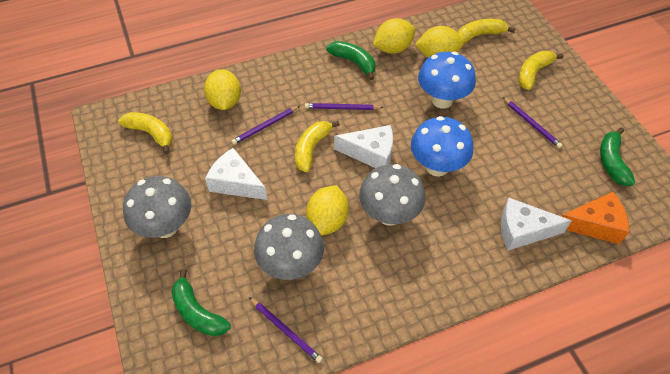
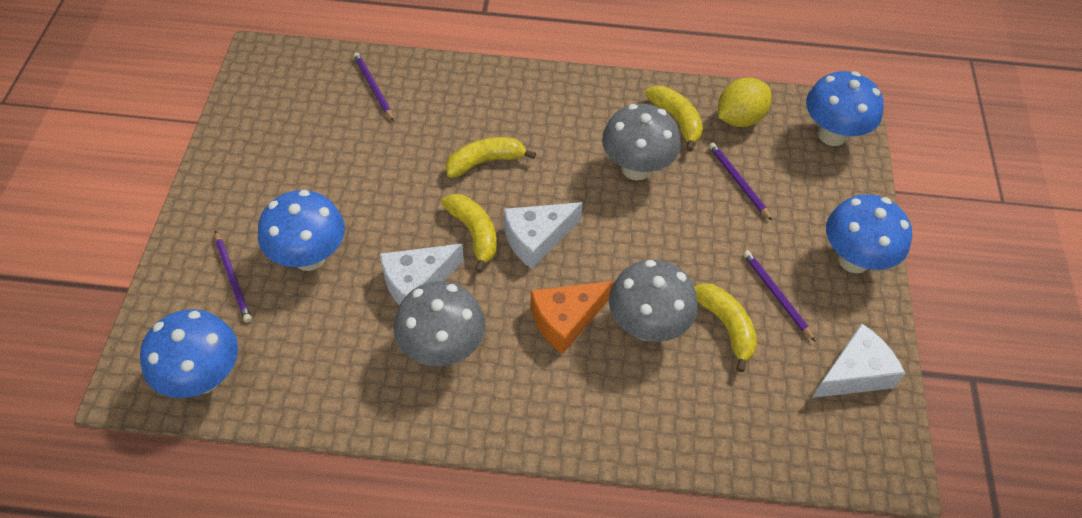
blue mushroom: 2 -> 4
green banana: 3 -> 0
yellow lemon: 4 -> 1

